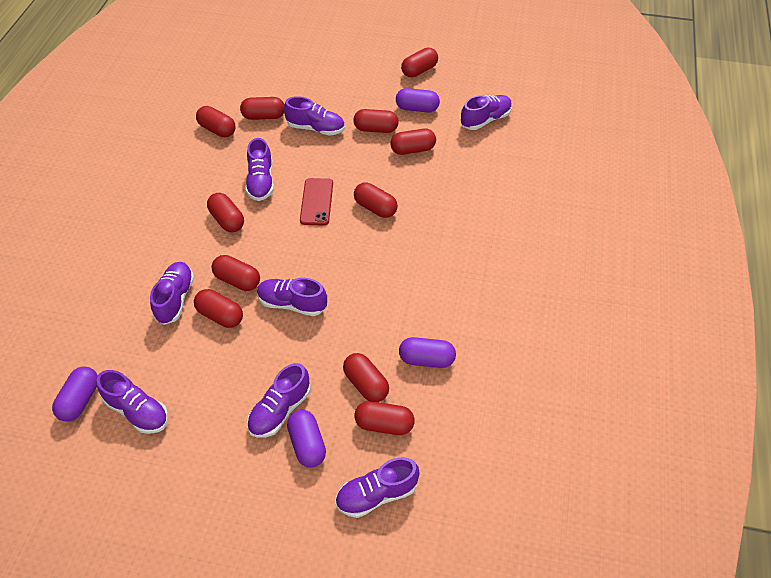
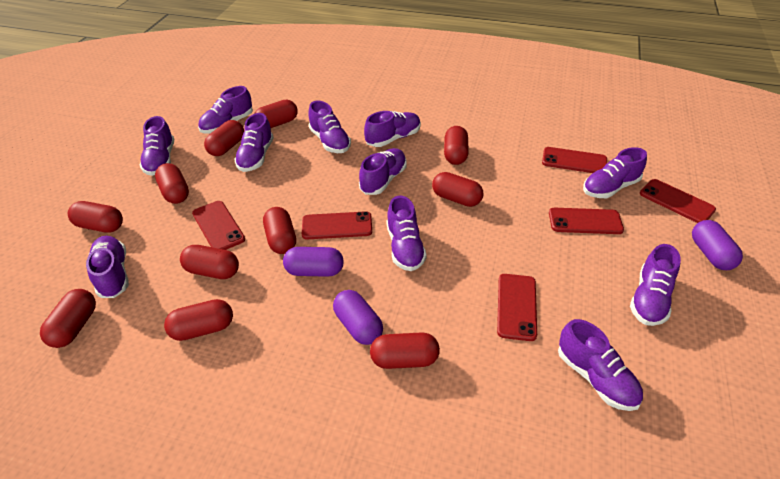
purple capsule: 4 -> 3
purple shoe: 8 -> 11
red phone: 1 -> 6

